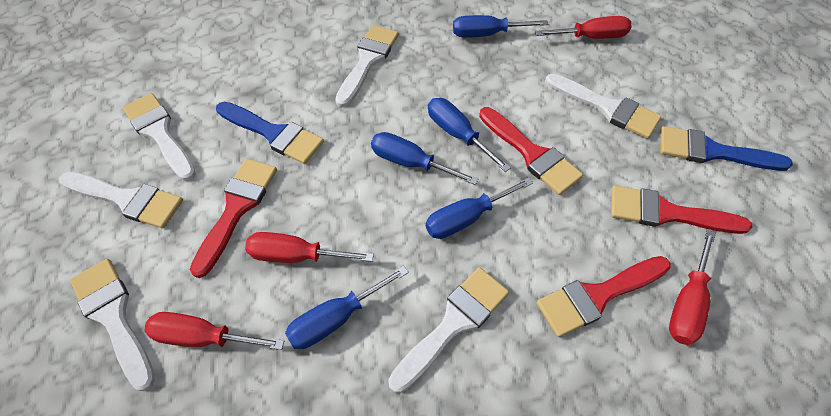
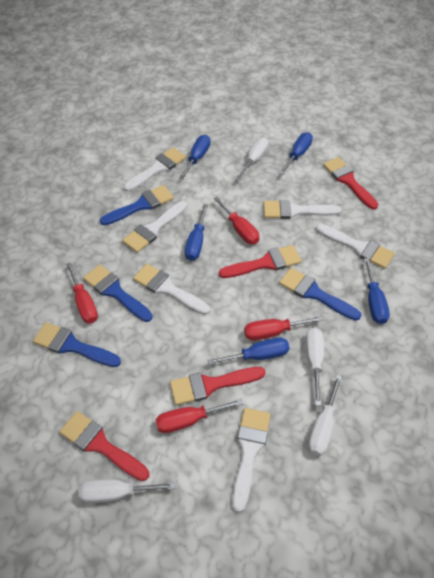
blue brush: 2 -> 4
white screwdriver: 0 -> 4

